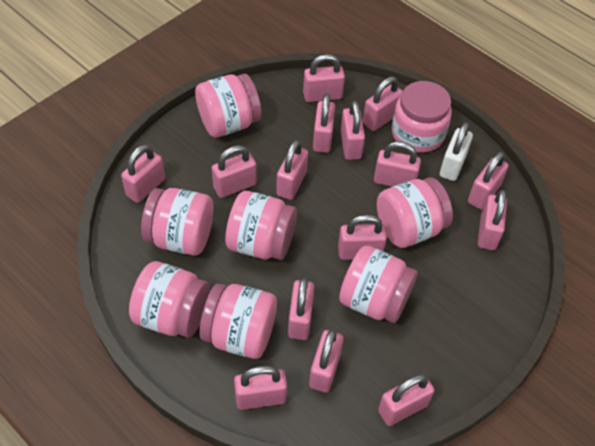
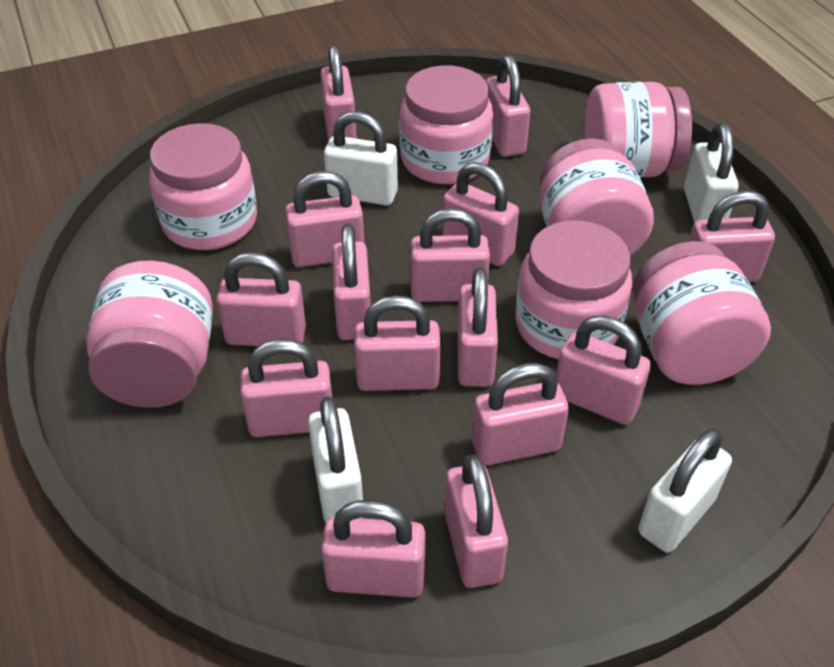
pink jar: 8 -> 7
white padlock: 1 -> 4

